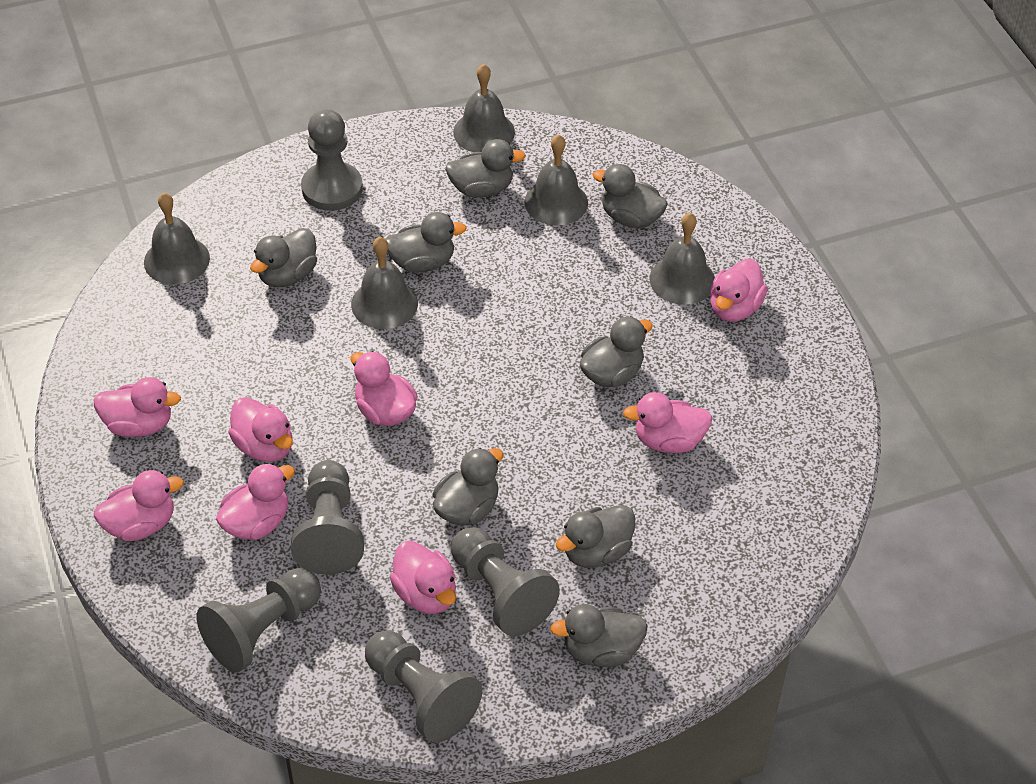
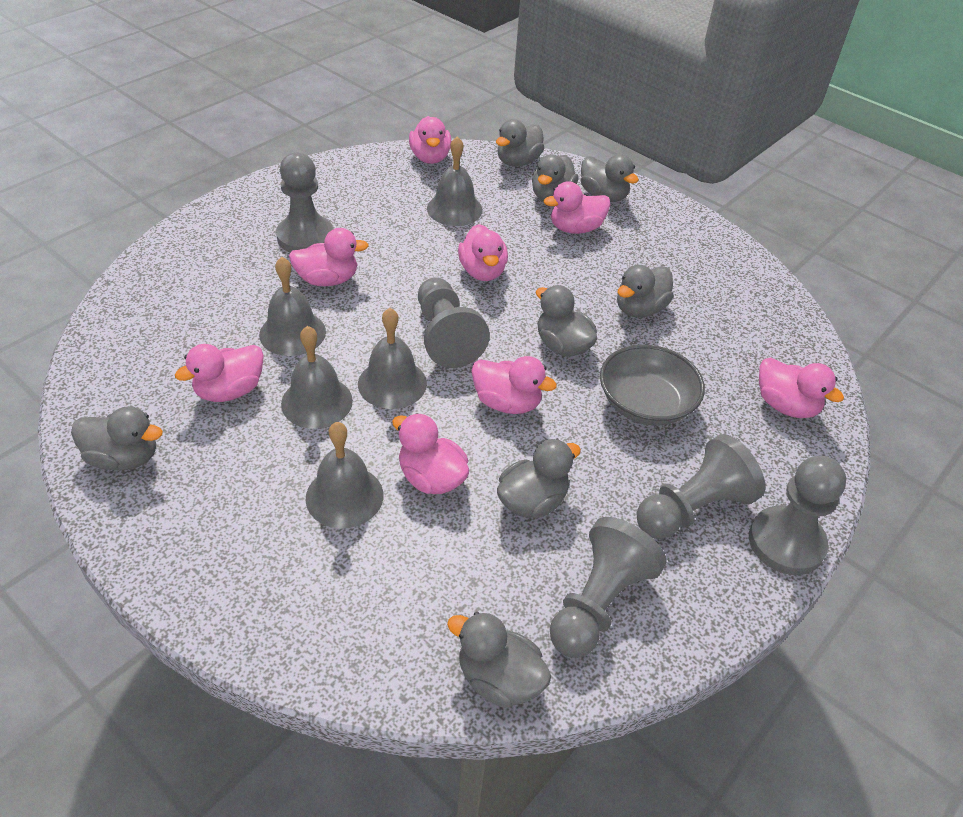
grey bowl: 0 -> 1

